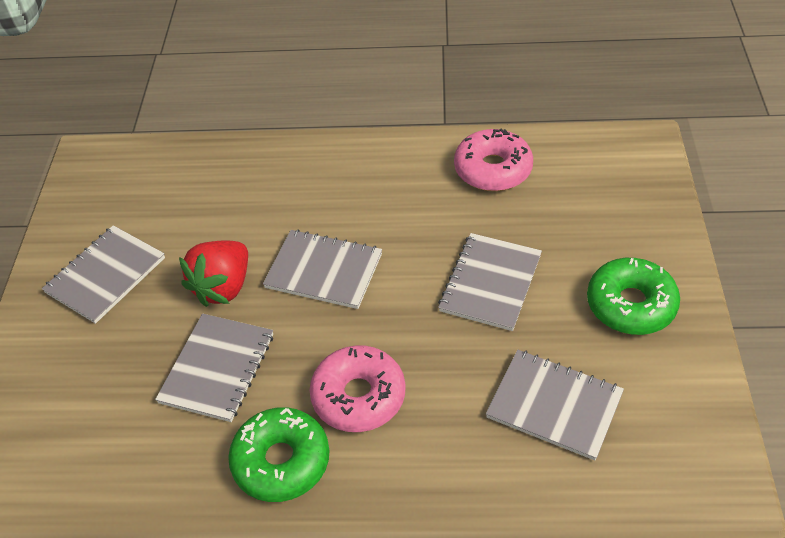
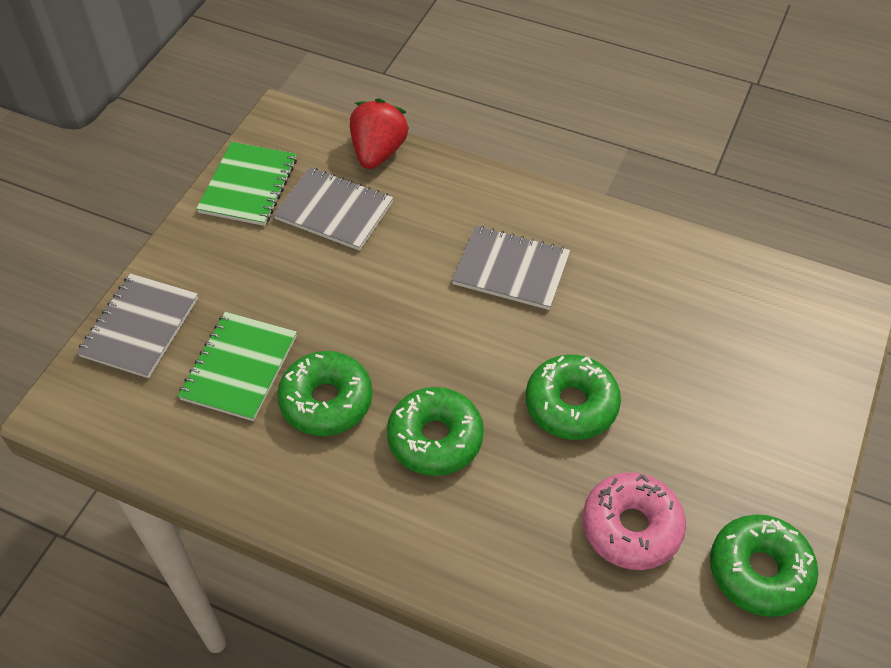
green donut: 2 -> 4
green notebook: 0 -> 2
grey notebook: 5 -> 3
pink donut: 2 -> 1

